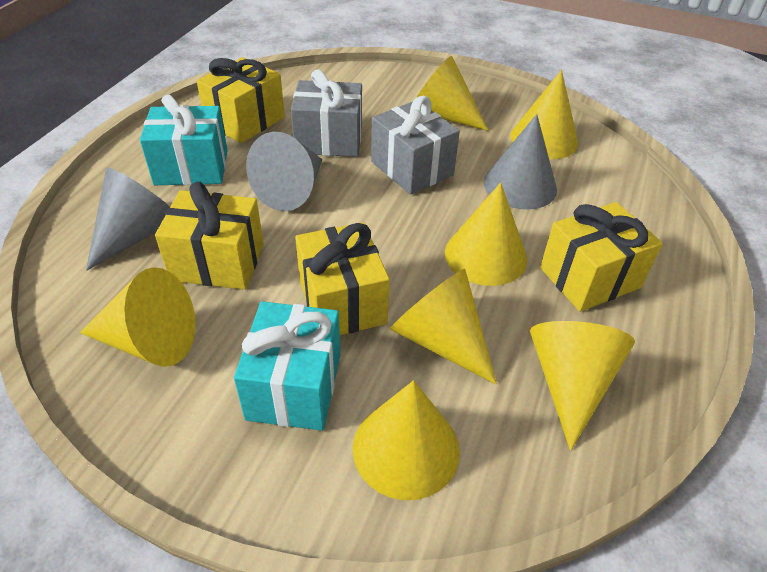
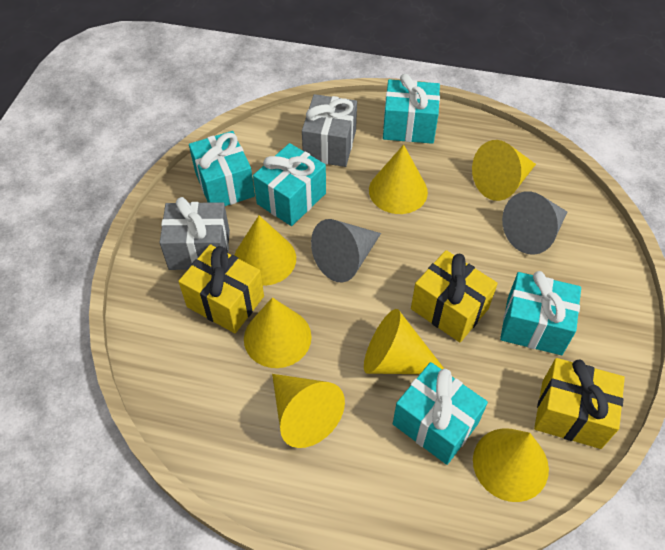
grey cone: 3 -> 2
turquoise gift: 2 -> 5
yellow gift: 4 -> 3

